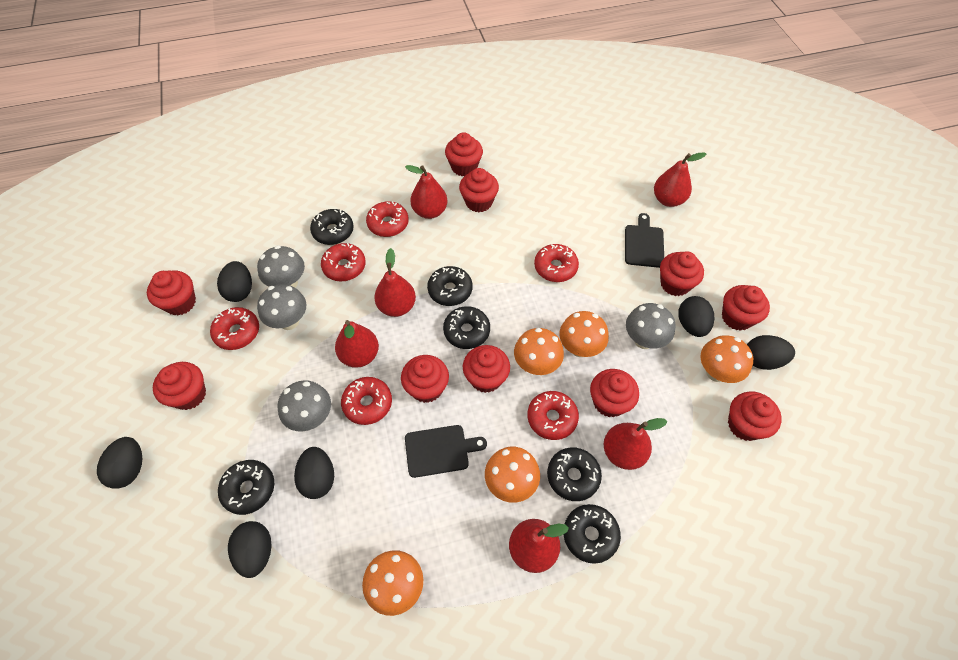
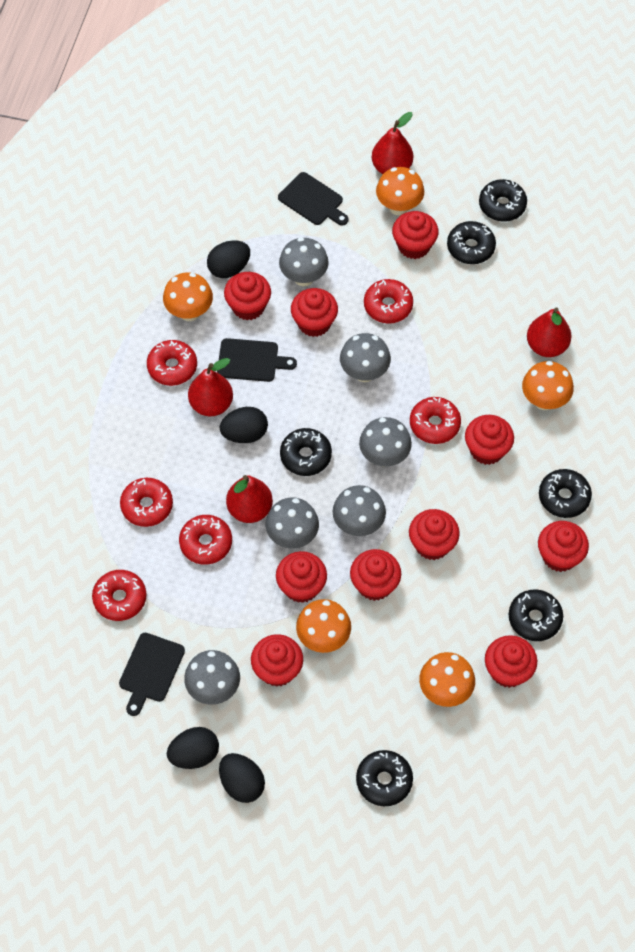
black cutting board: 2 -> 3
black egg: 6 -> 4
grey mushroom: 4 -> 6
red pear: 6 -> 4

